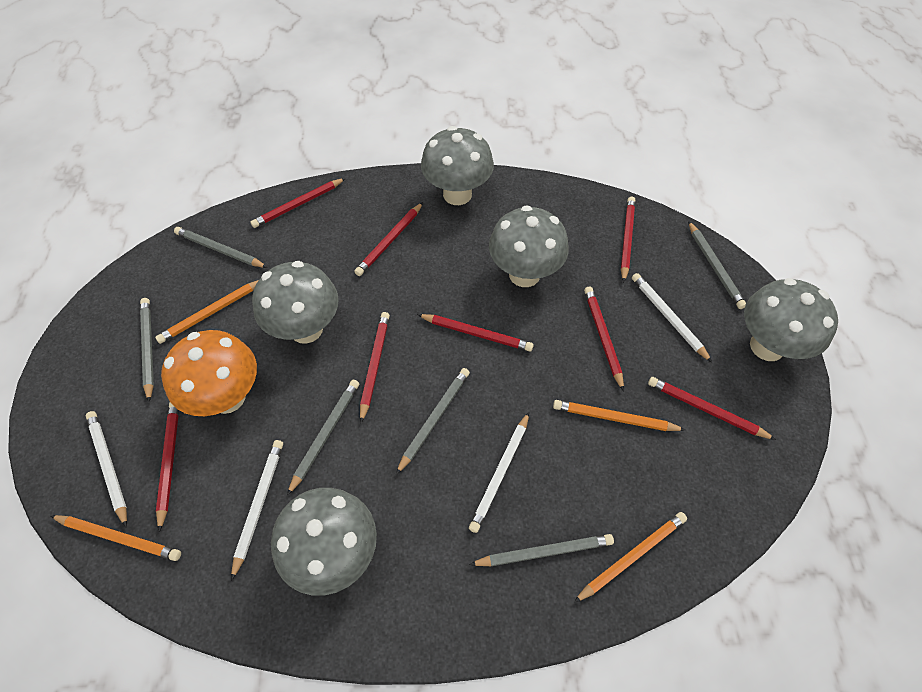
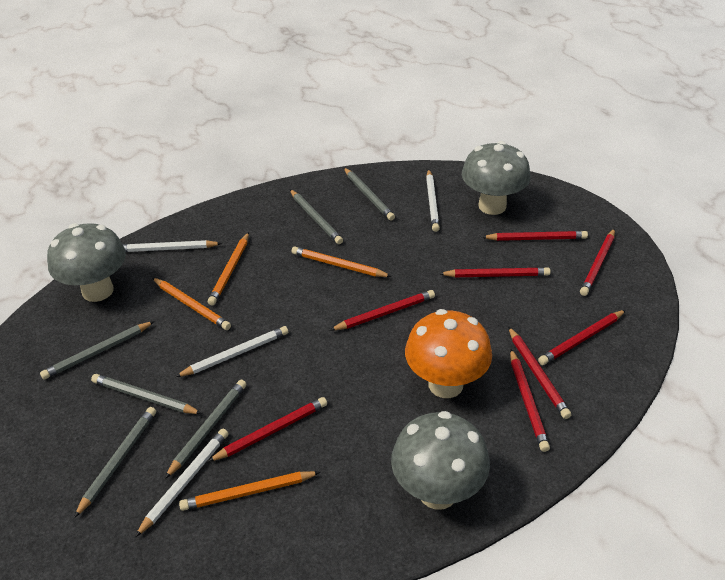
grey mushroom: 5 -> 3

